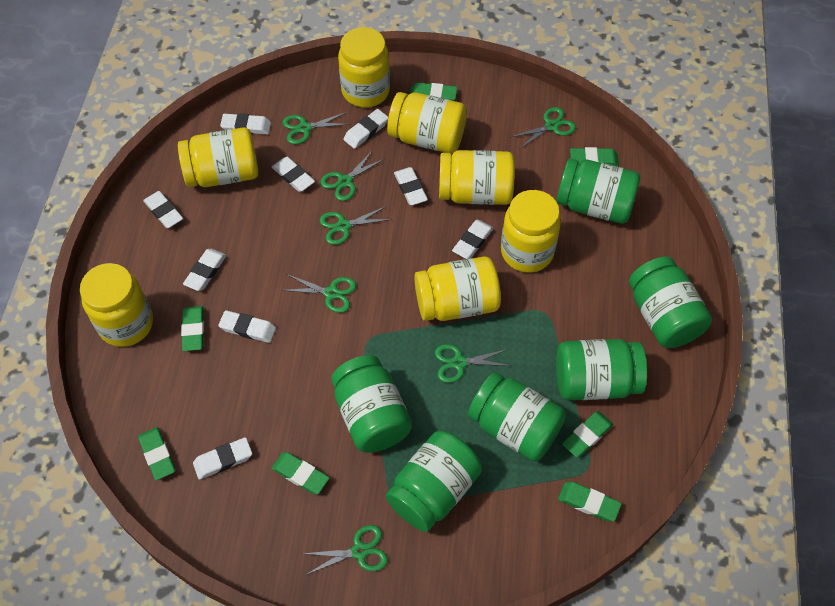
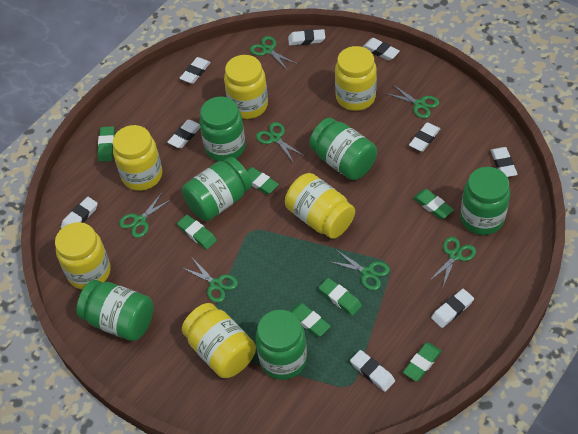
yellow jar: 7 -> 6

